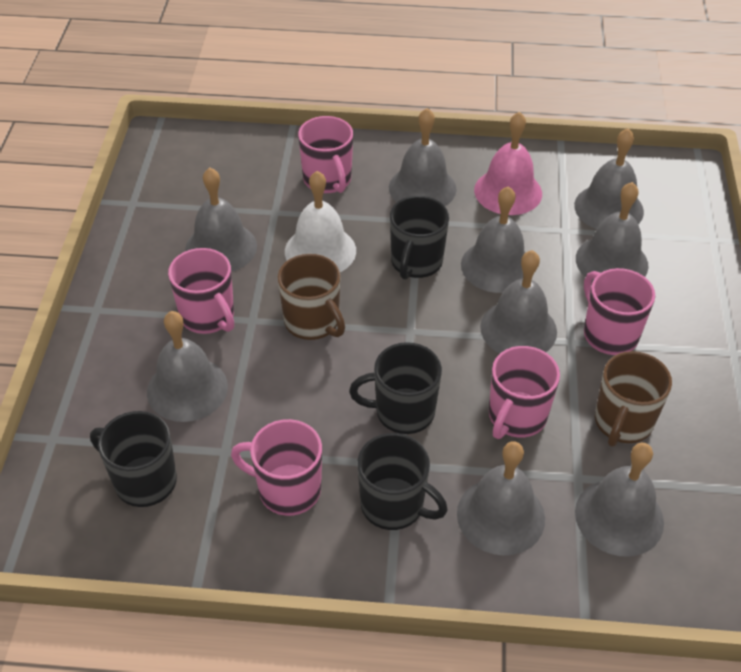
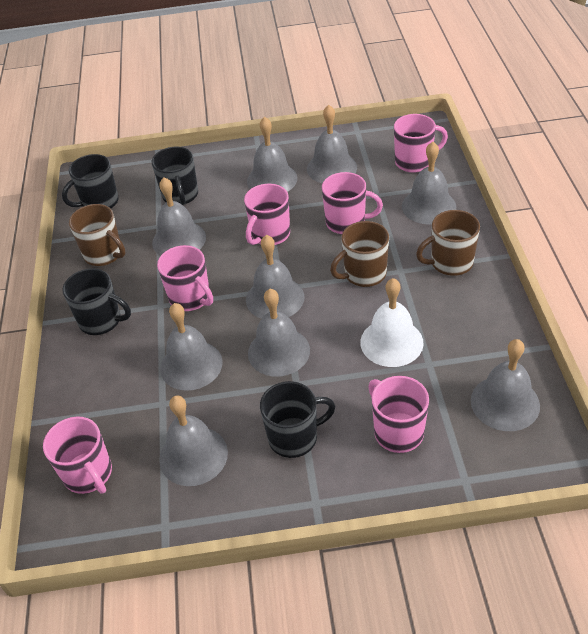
brown mug: 2 -> 3
pink bell: 1 -> 0
pink mug: 5 -> 6

